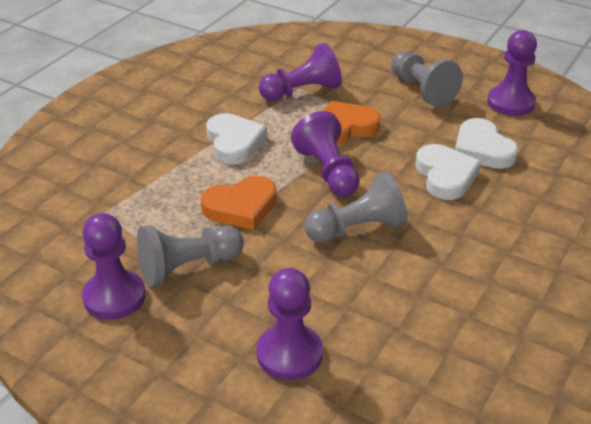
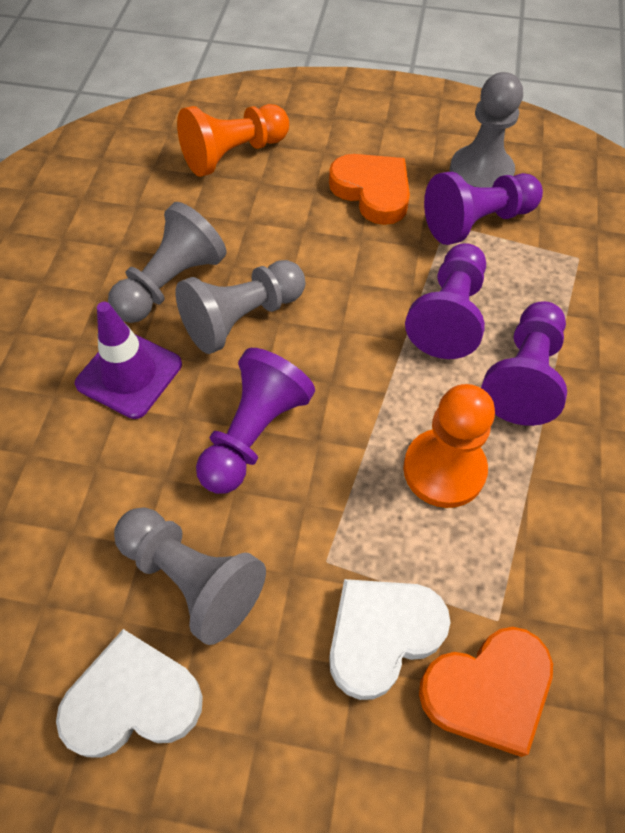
grey pawn: 3 -> 4
orange pawn: 0 -> 2
purple pawn: 5 -> 4
purple traffic cone: 0 -> 1
white heart: 3 -> 2

